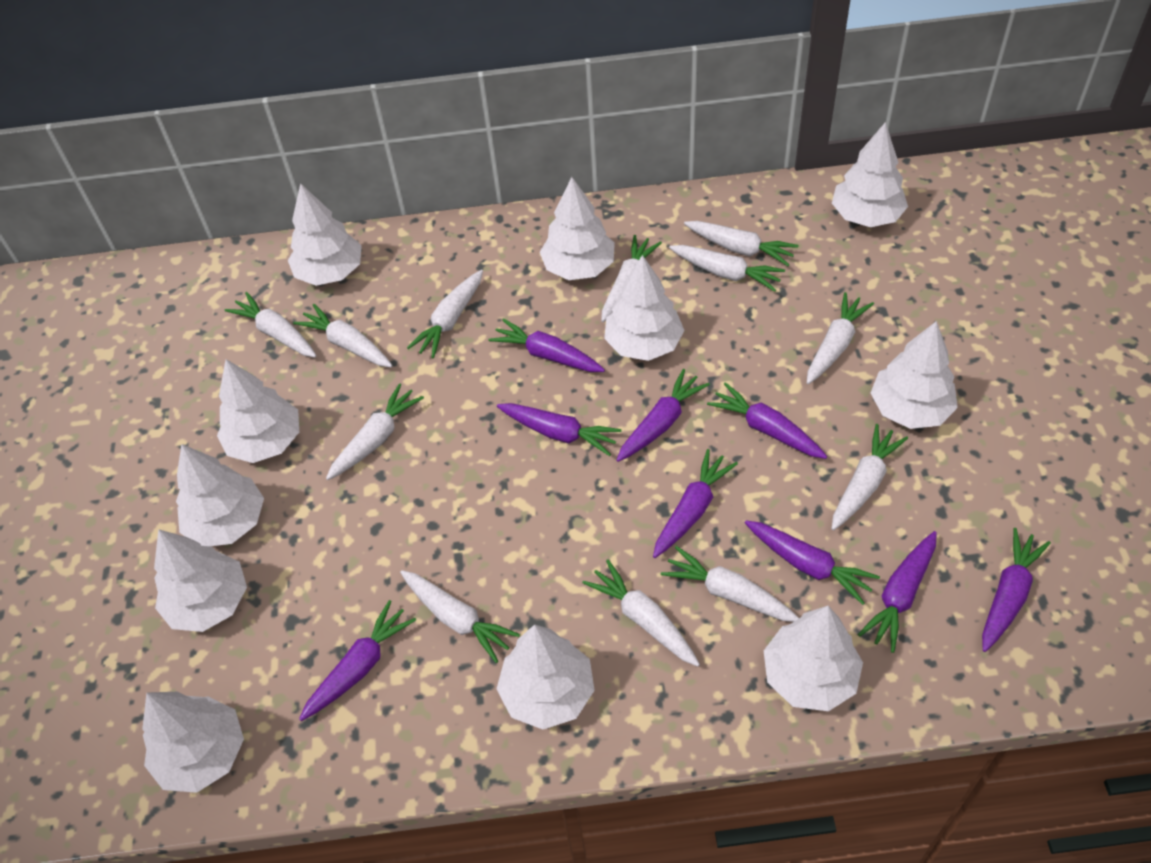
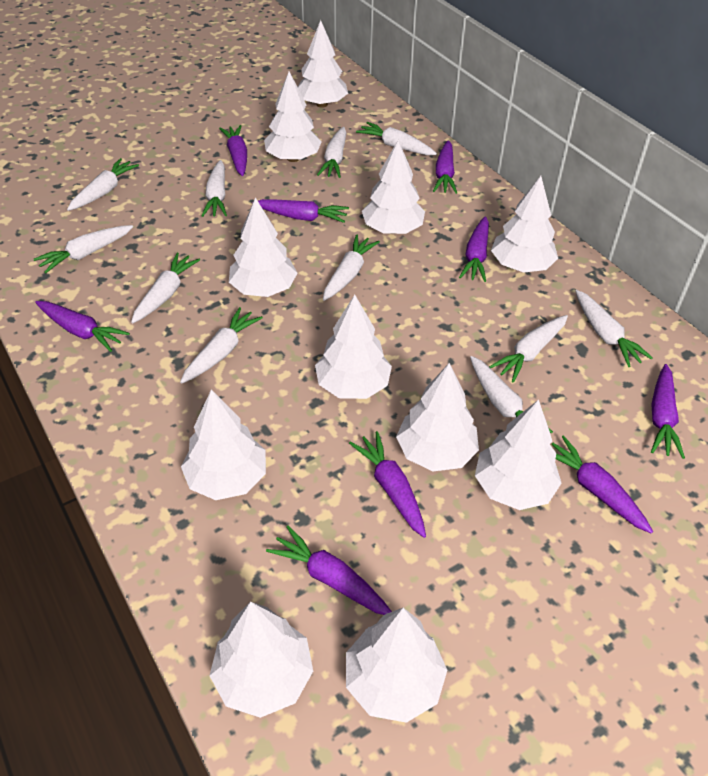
white carrot: 12 -> 11

